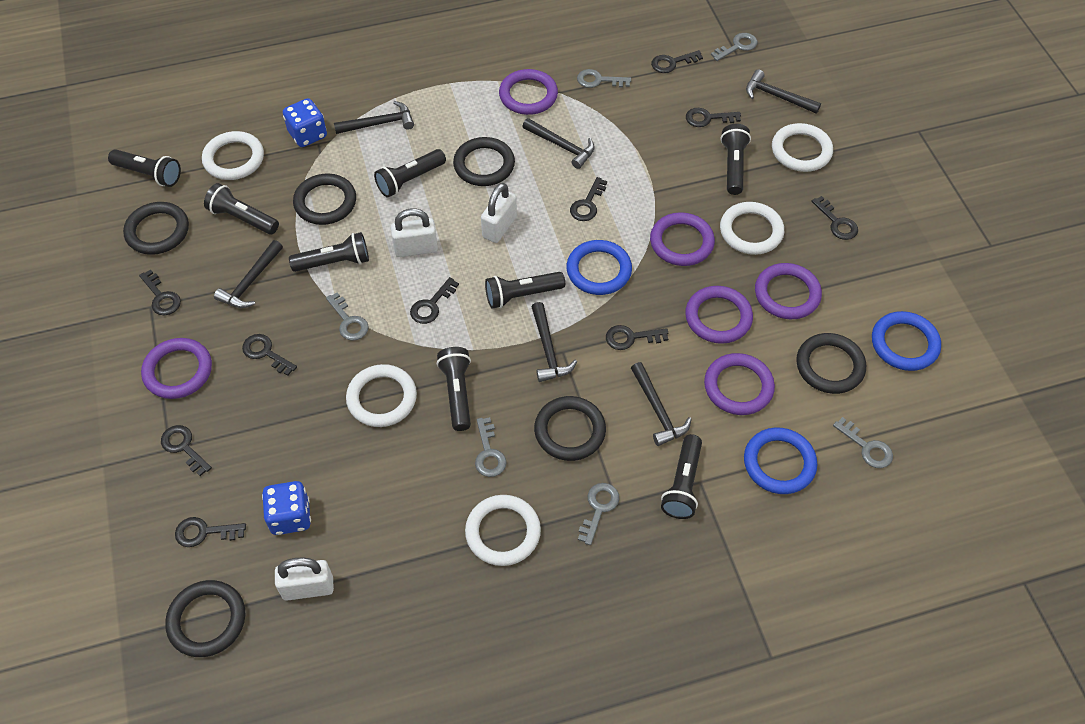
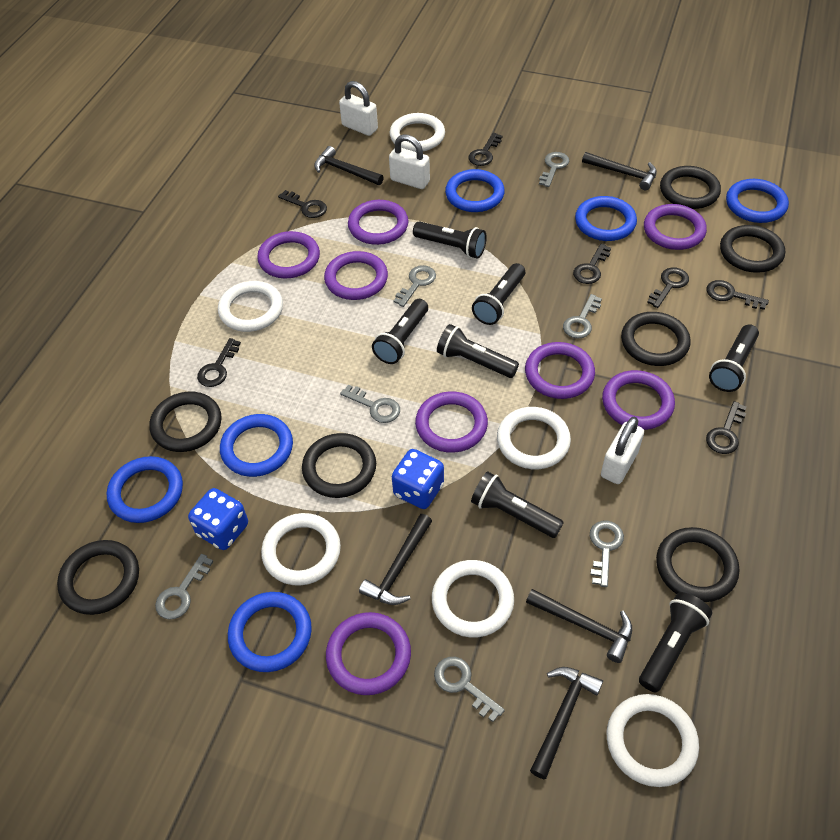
black flashlight: 8 -> 7
black hammer: 6 -> 5
black key: 10 -> 7
black ring: 6 -> 7
blue ring: 3 -> 6
grey key: 6 -> 7
purple ring: 6 -> 8
white ring: 5 -> 6

